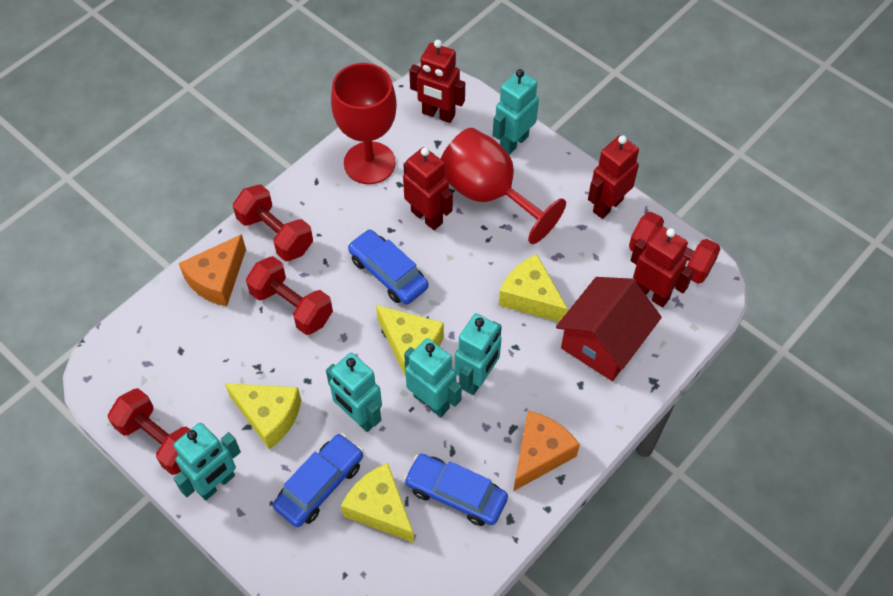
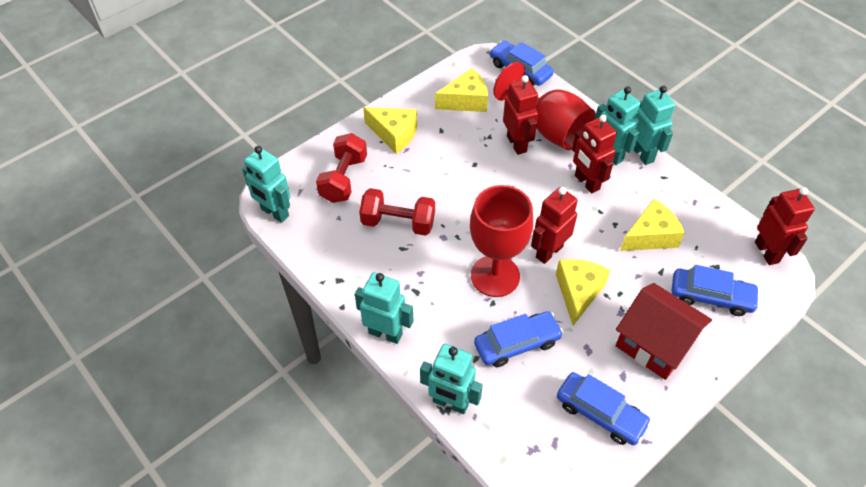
blue car: 3 -> 4
orange cheese: 2 -> 0
red dumbbell: 4 -> 2

